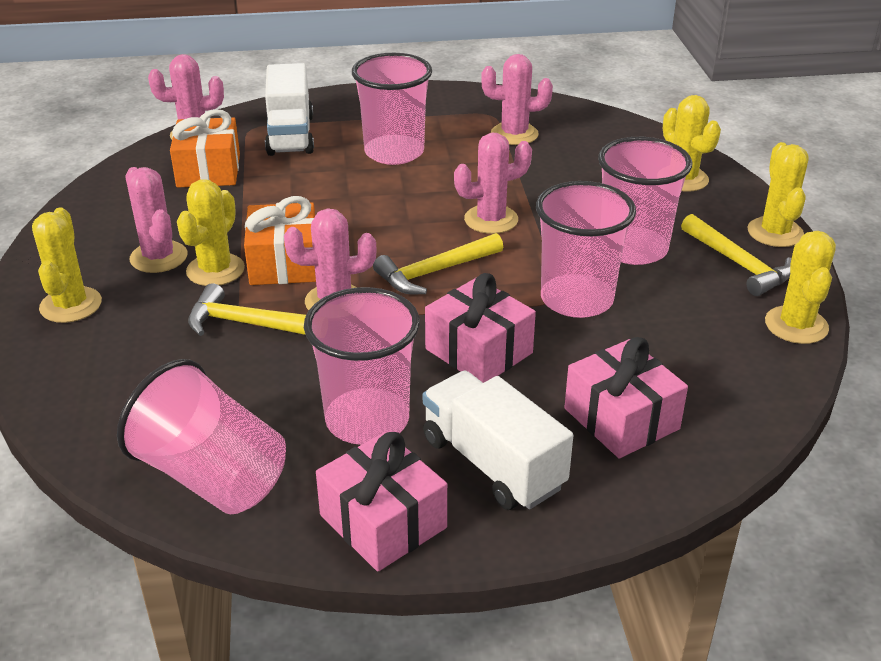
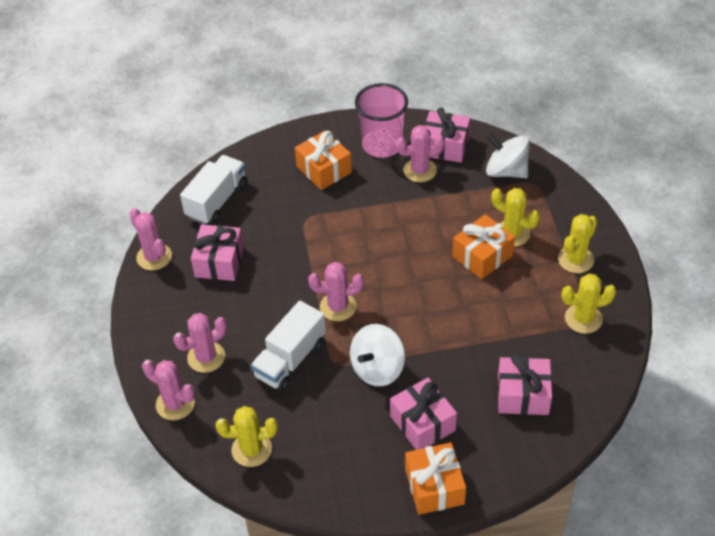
orange gift: 2 -> 3
pink cup: 5 -> 1
pink gift: 3 -> 4
white spinning top: 0 -> 2
yellow cactus: 5 -> 4
yellow hammer: 3 -> 0

